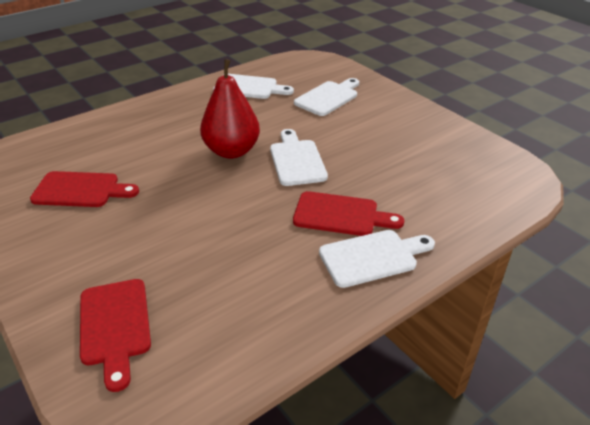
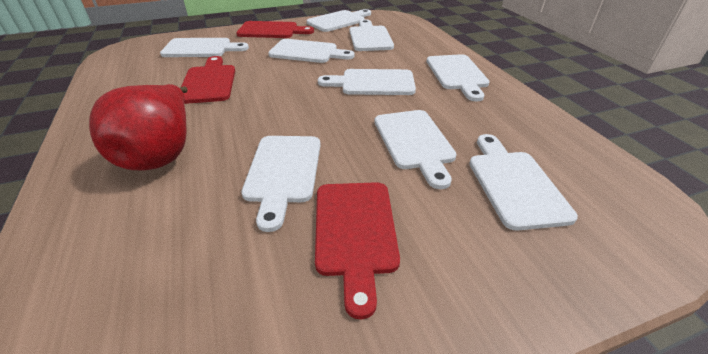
white cutting board: 4 -> 9

